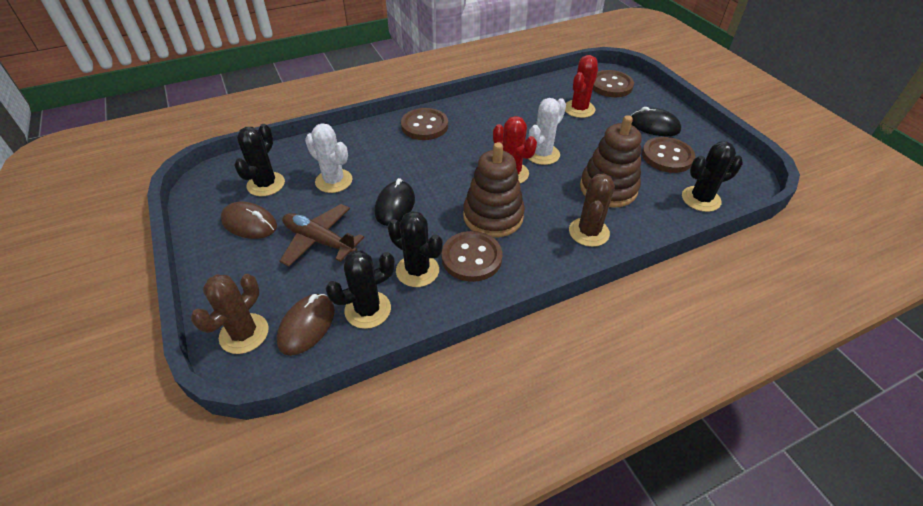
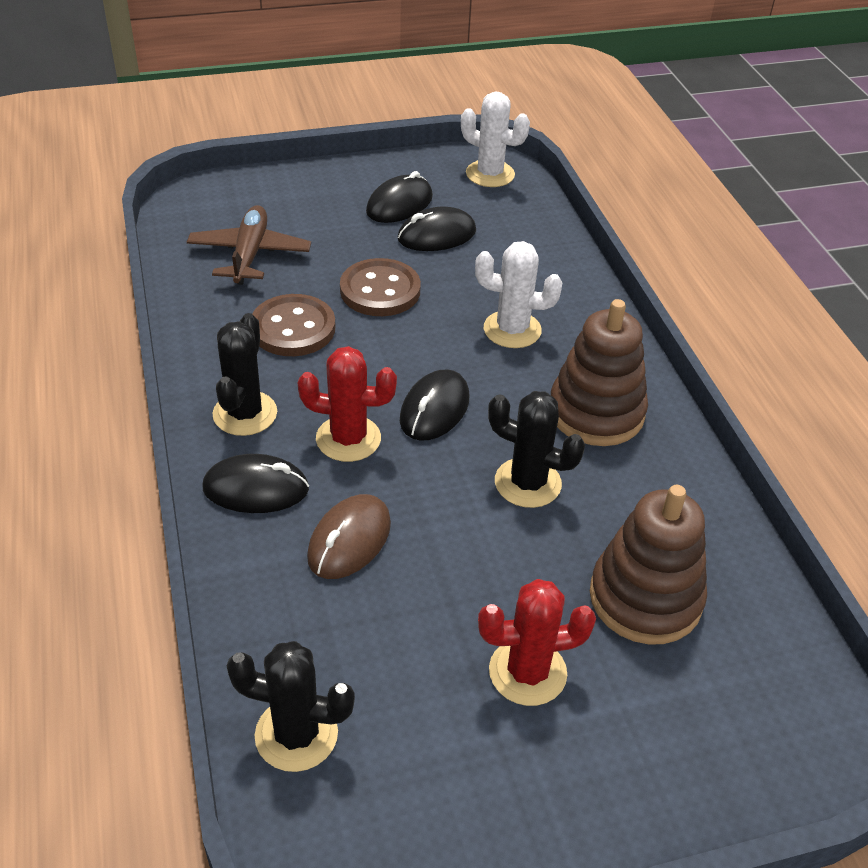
black cactus: 4 -> 3
black mouse: 2 -> 4
brown button: 4 -> 2
brown cactus: 2 -> 0
brown mouse: 2 -> 1

